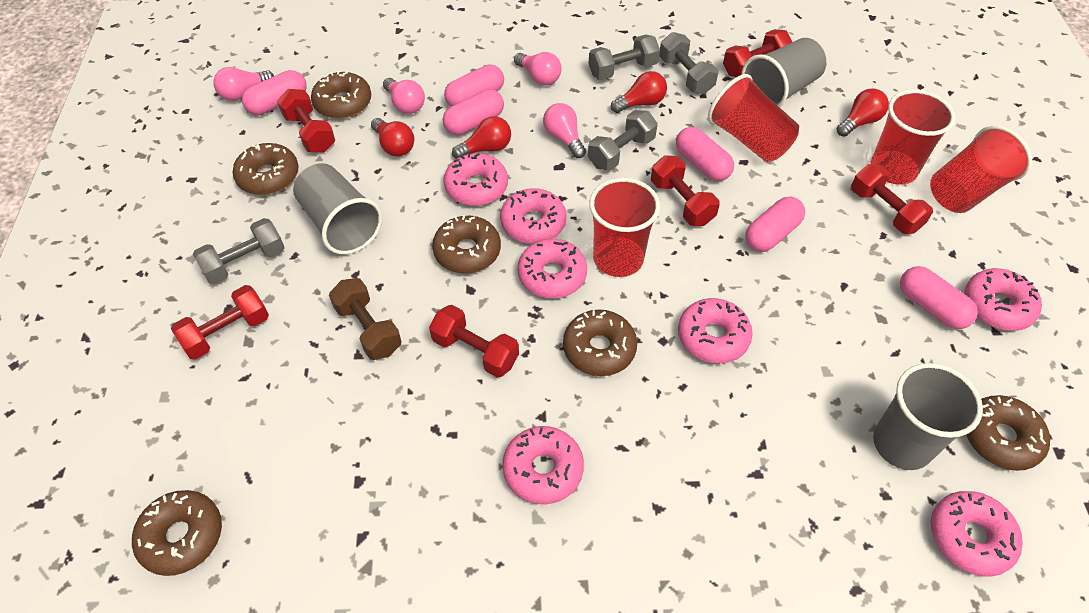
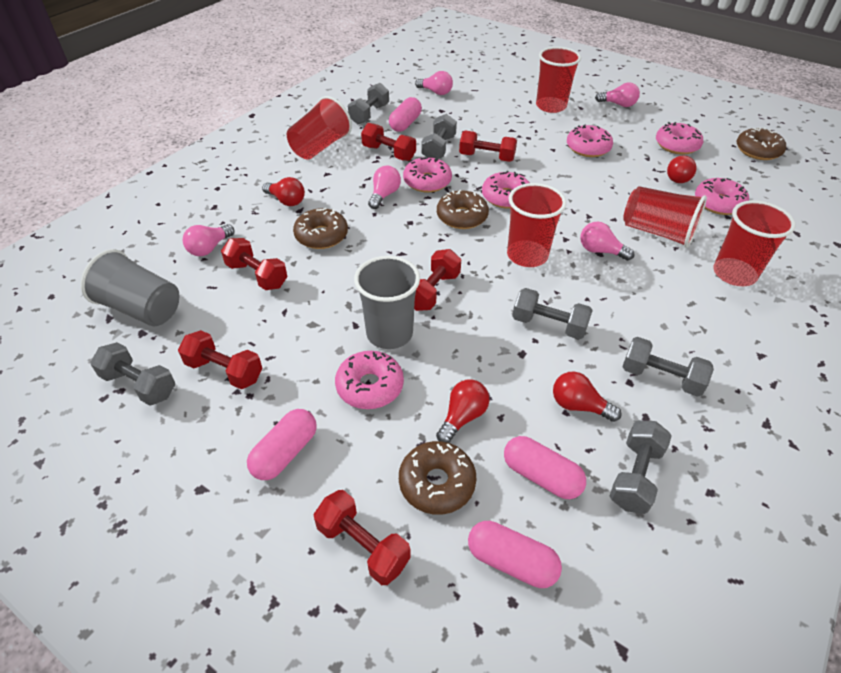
brown donut: 6 -> 4
brown dumbbell: 1 -> 0
grey cup: 3 -> 2
grey dumbbell: 4 -> 6
pink capsule: 6 -> 4
pink donut: 7 -> 6
pink light bulb: 4 -> 5
red cup: 4 -> 5

